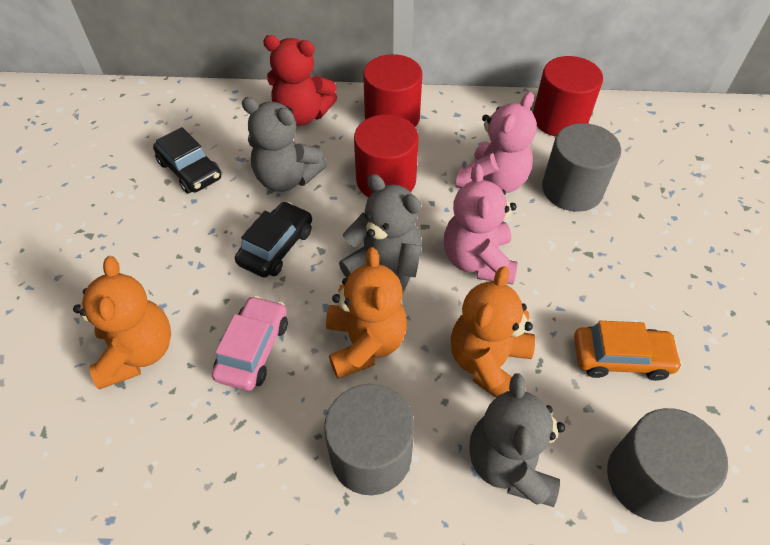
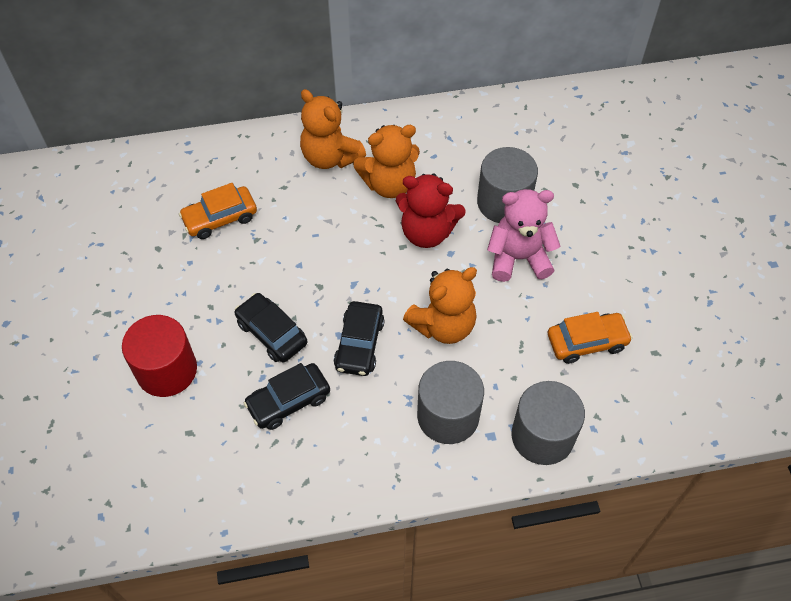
black car: 2 -> 3
grey teddy bear: 3 -> 0
orange car: 1 -> 2
pink car: 1 -> 0
pink teddy bear: 2 -> 1
red cylinder: 3 -> 1

